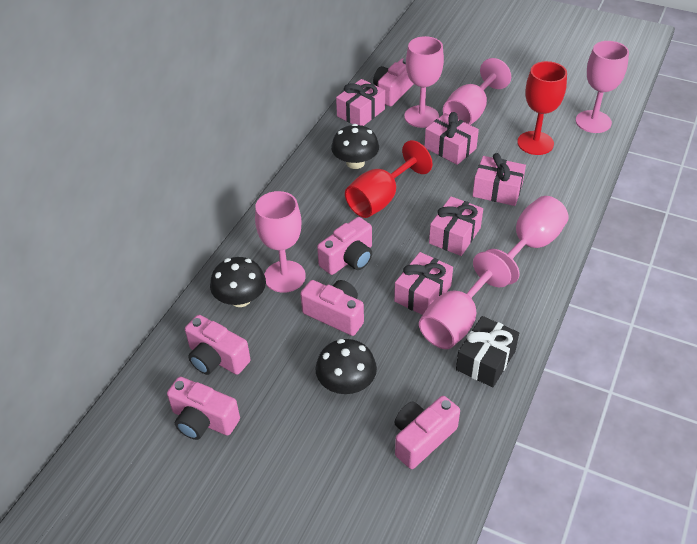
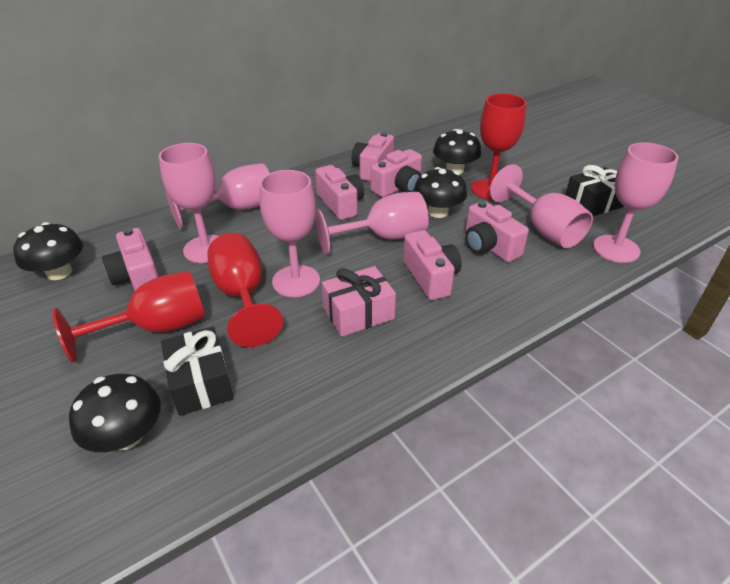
black gift: 1 -> 2
black mushroom: 3 -> 4
pink gift: 5 -> 1
red goblet: 2 -> 3

